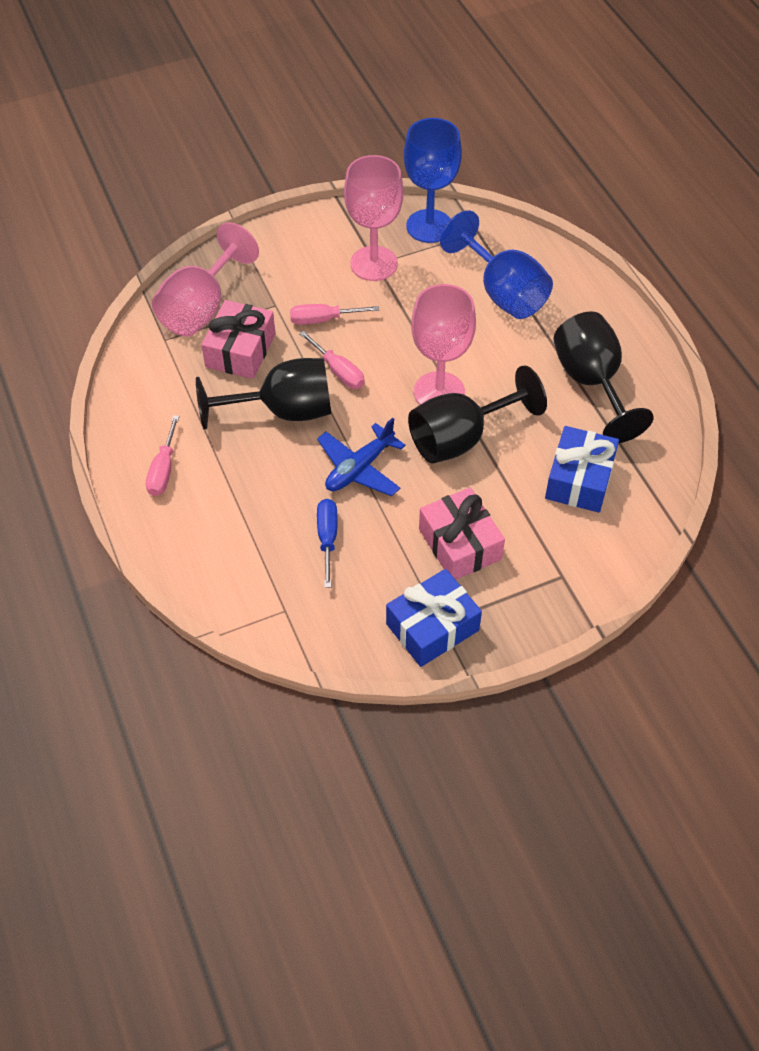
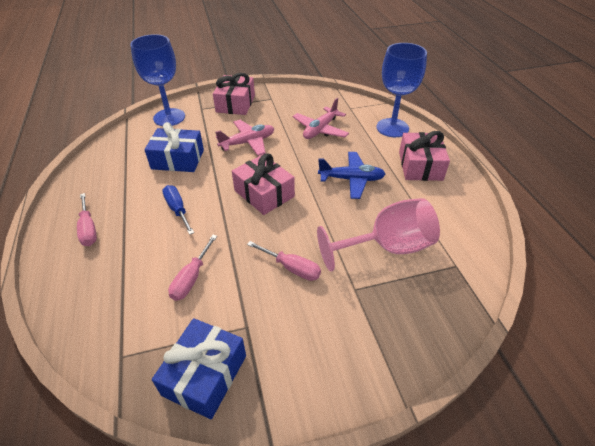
black goblet: 3 -> 0
pink gift: 2 -> 3
pink goblet: 3 -> 1
pink plane: 0 -> 2

